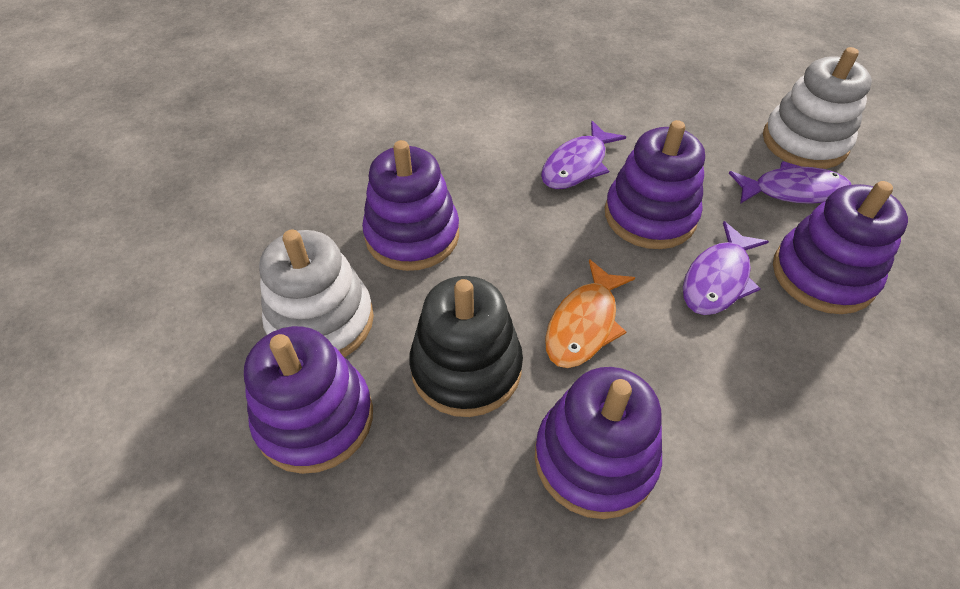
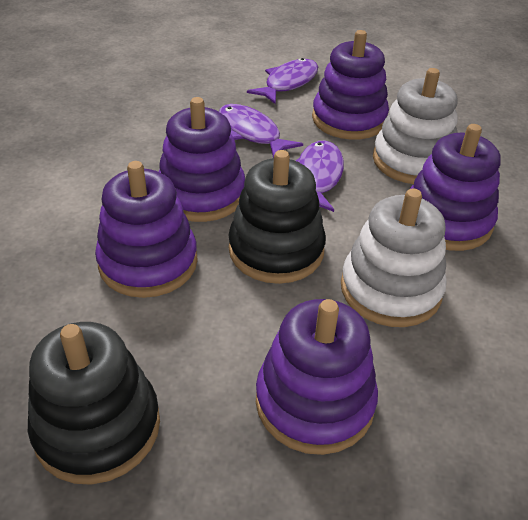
black stacking toy: 1 -> 2
orange fish: 1 -> 0

